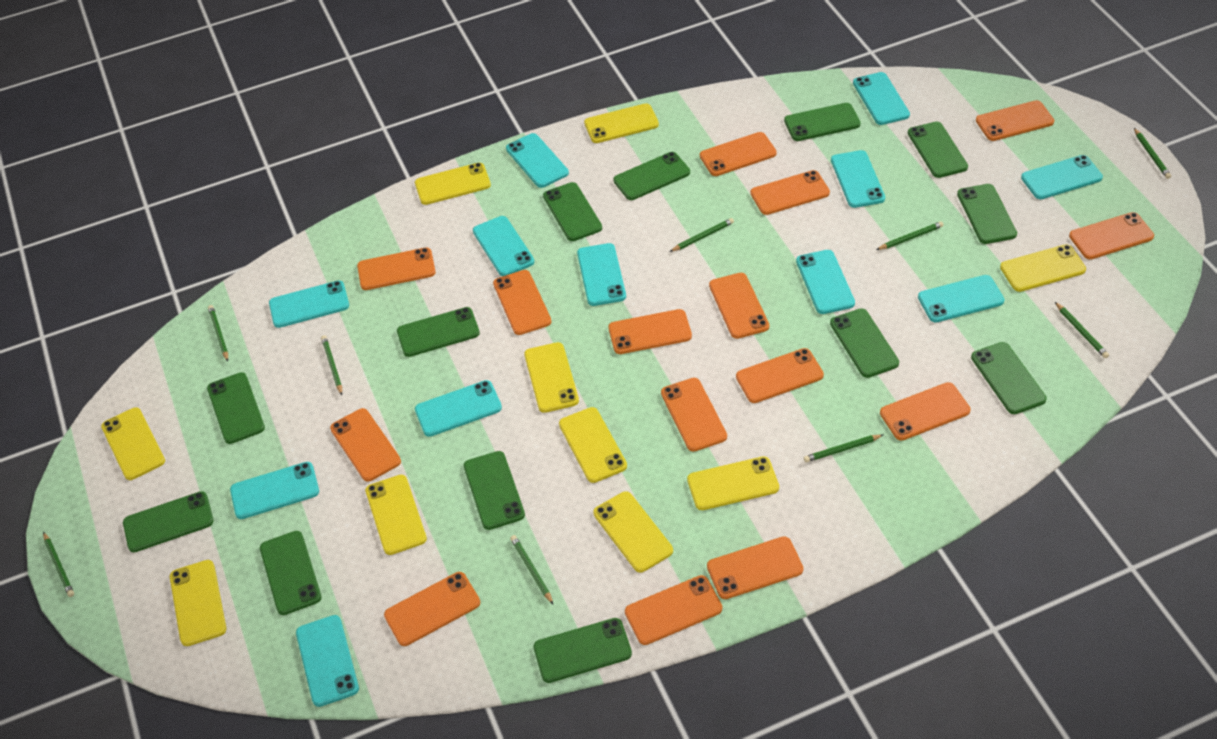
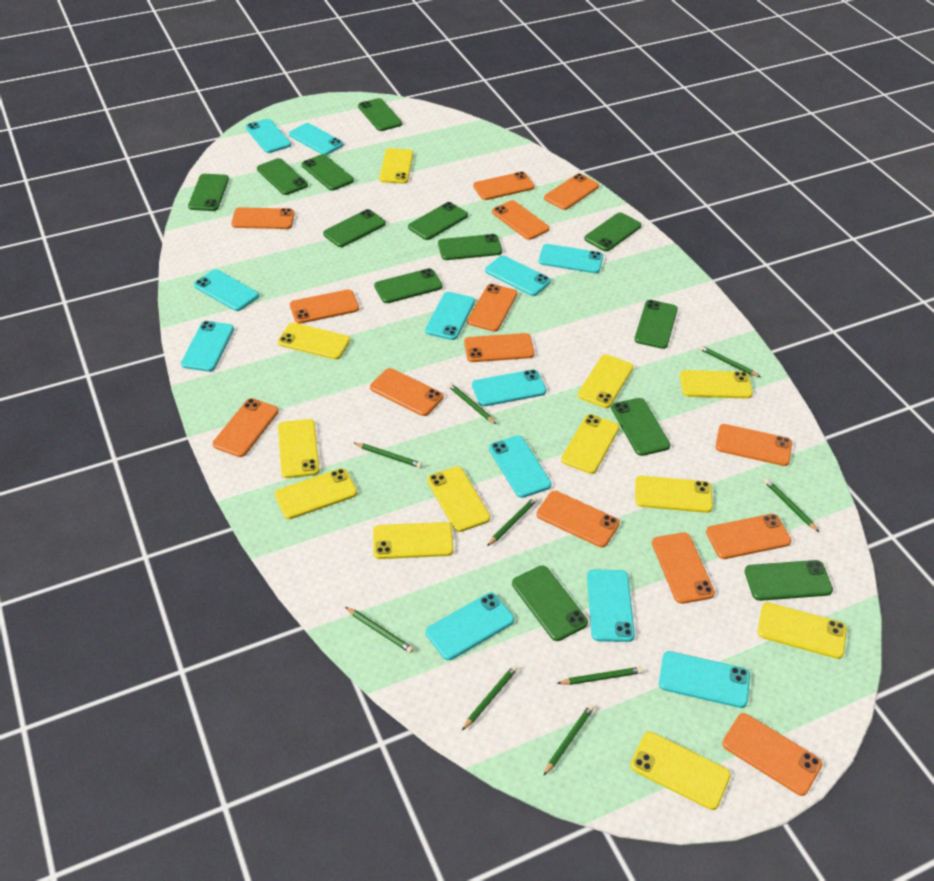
orange phone: 15 -> 14
yellow phone: 10 -> 12

